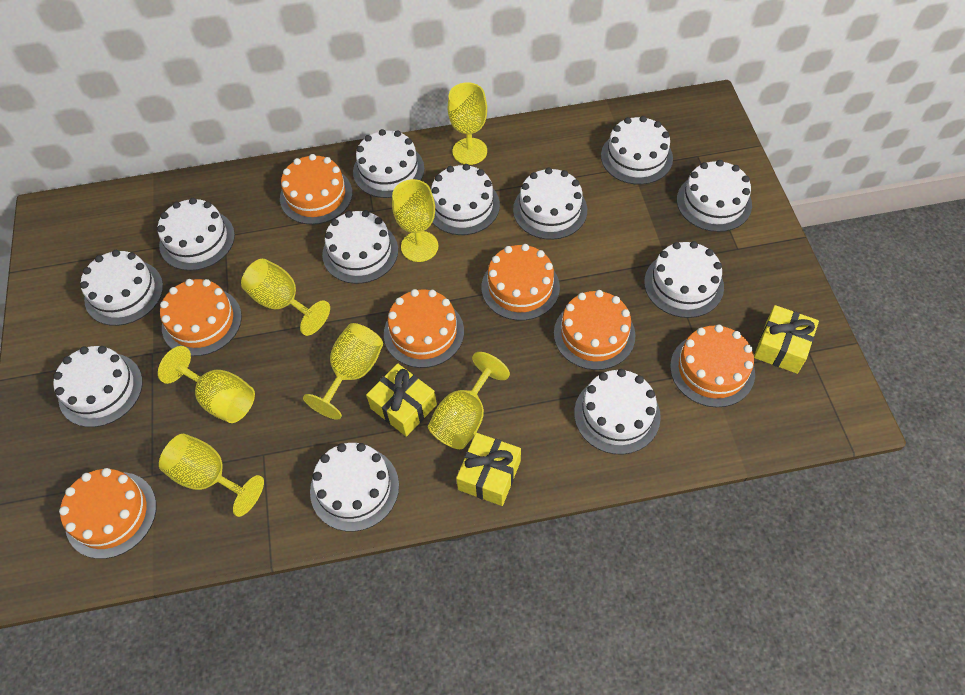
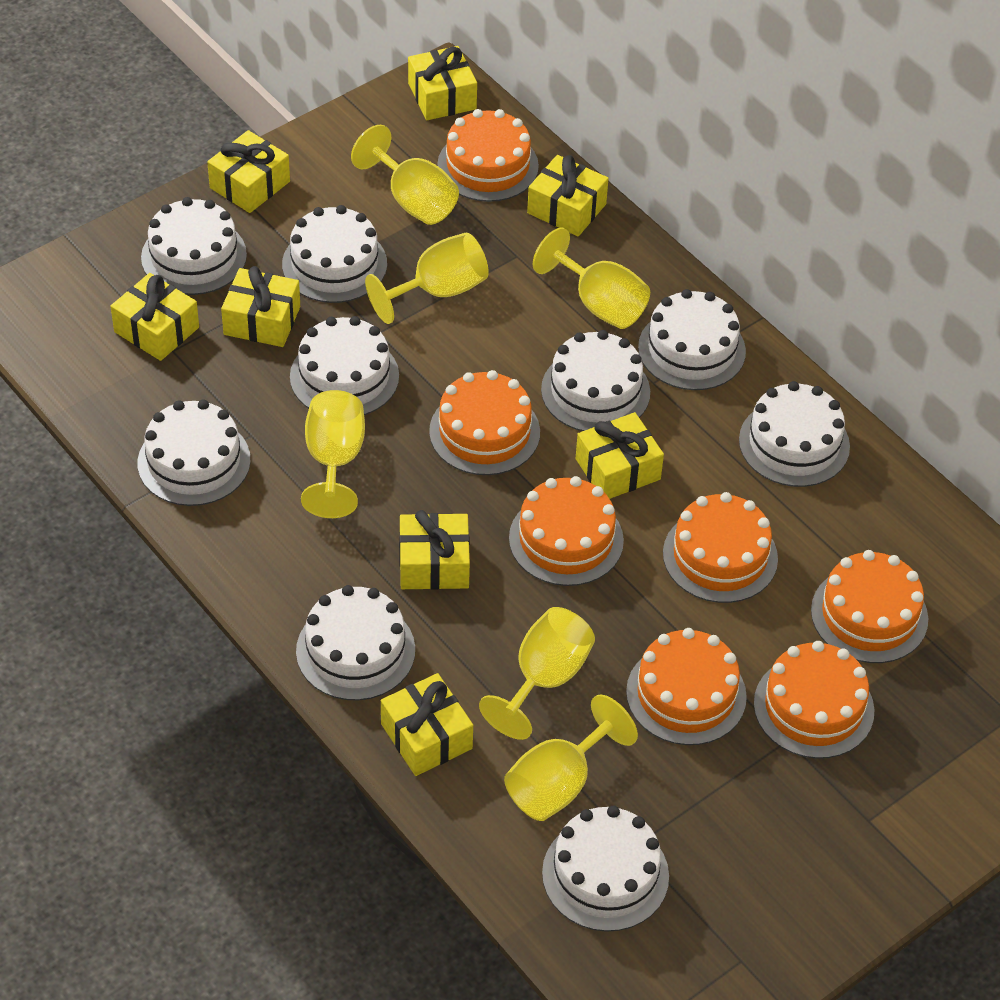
white cake: 12 -> 9
yellow gift: 3 -> 8
yellow goblet: 7 -> 6

